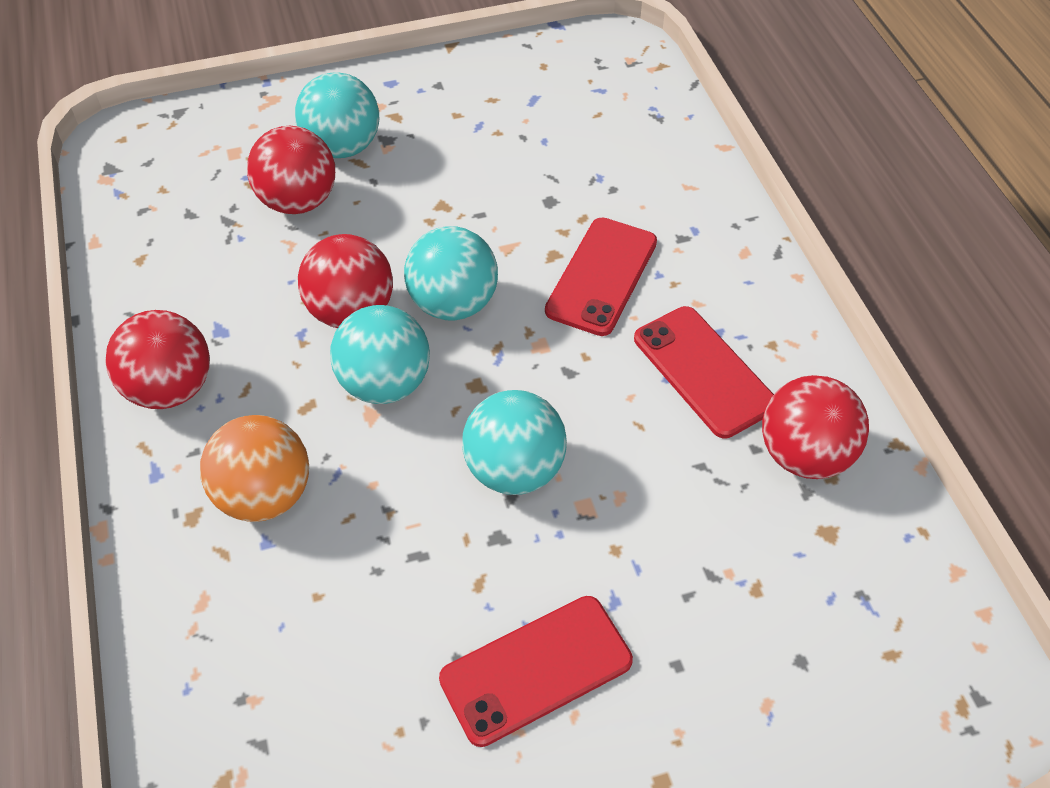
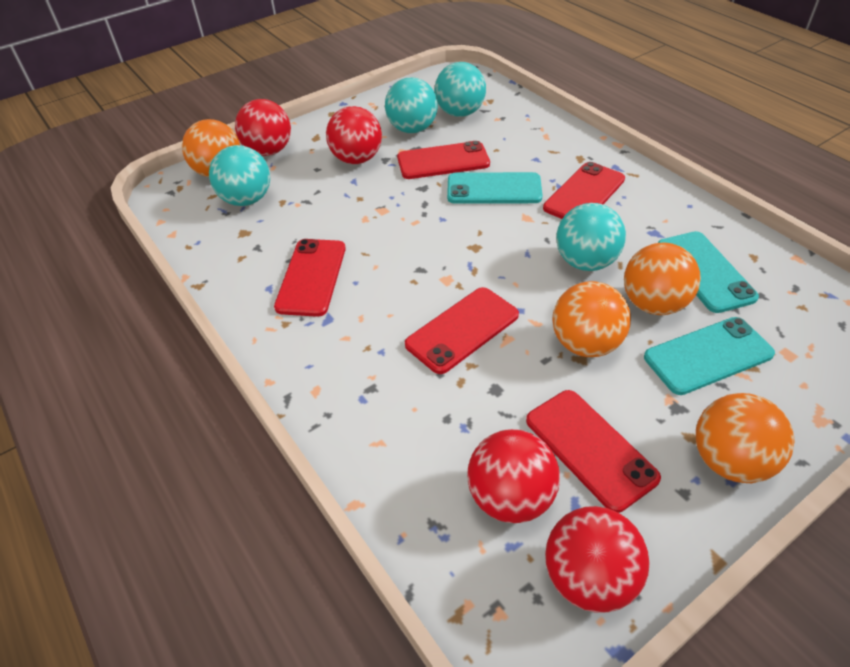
orange ball: 1 -> 4
red phone: 3 -> 5
turquoise phone: 0 -> 3

